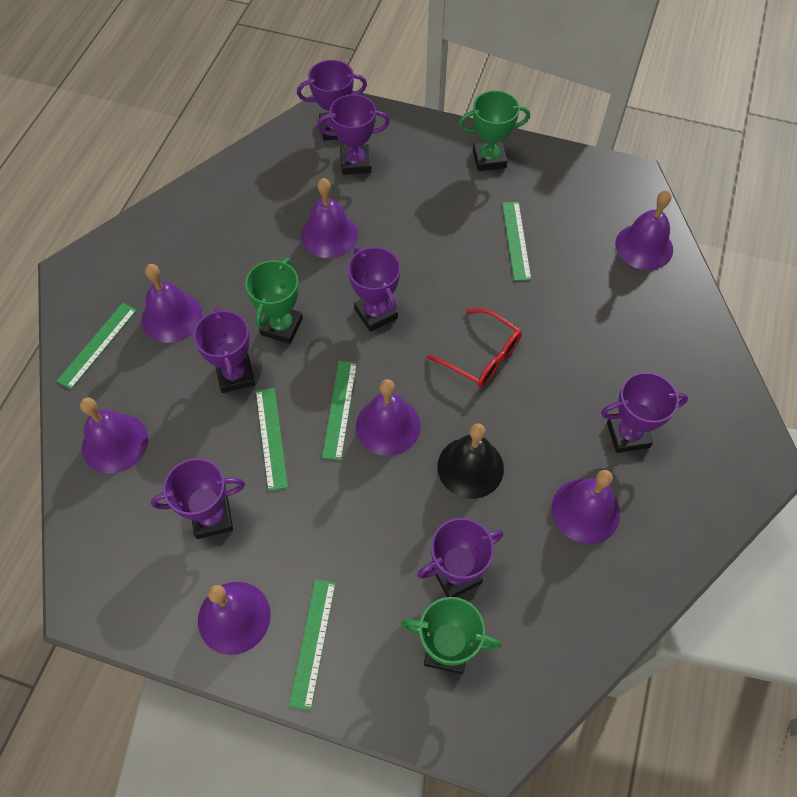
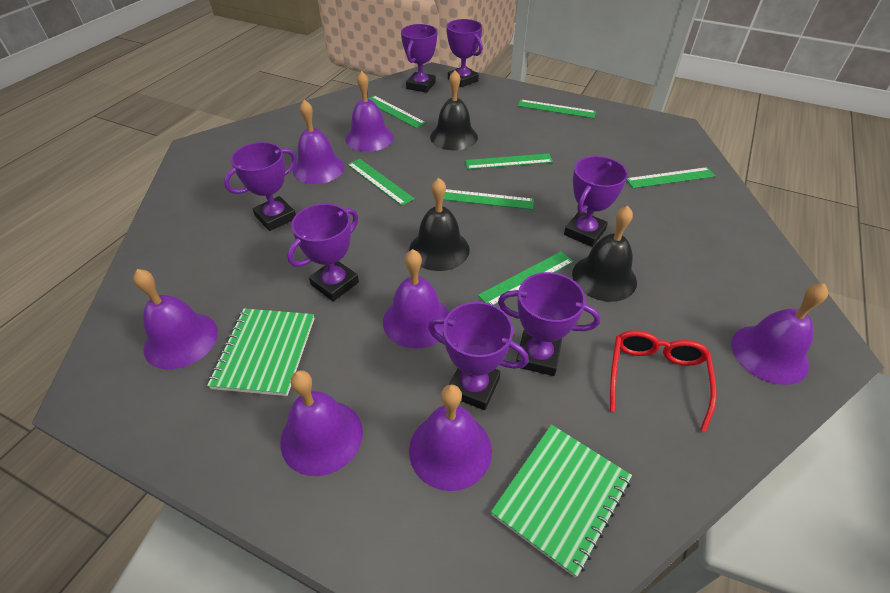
black bell: 1 -> 3
green notebook: 0 -> 2
green ruler: 5 -> 7
green trophy: 3 -> 0

